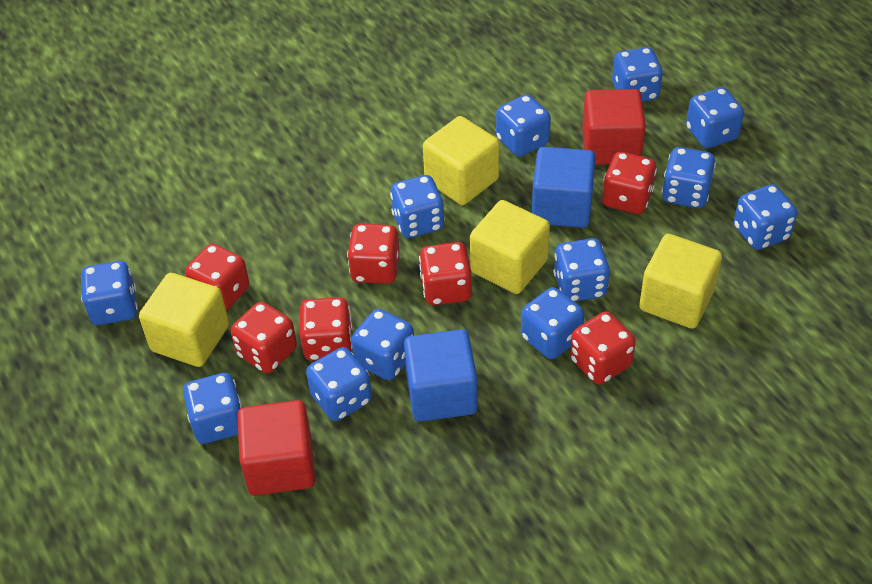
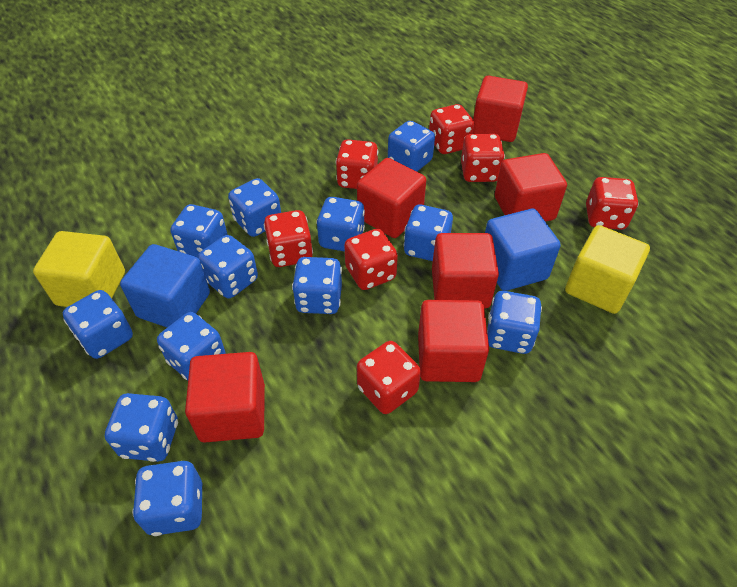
red cube: 2 -> 6
yellow cube: 4 -> 2

